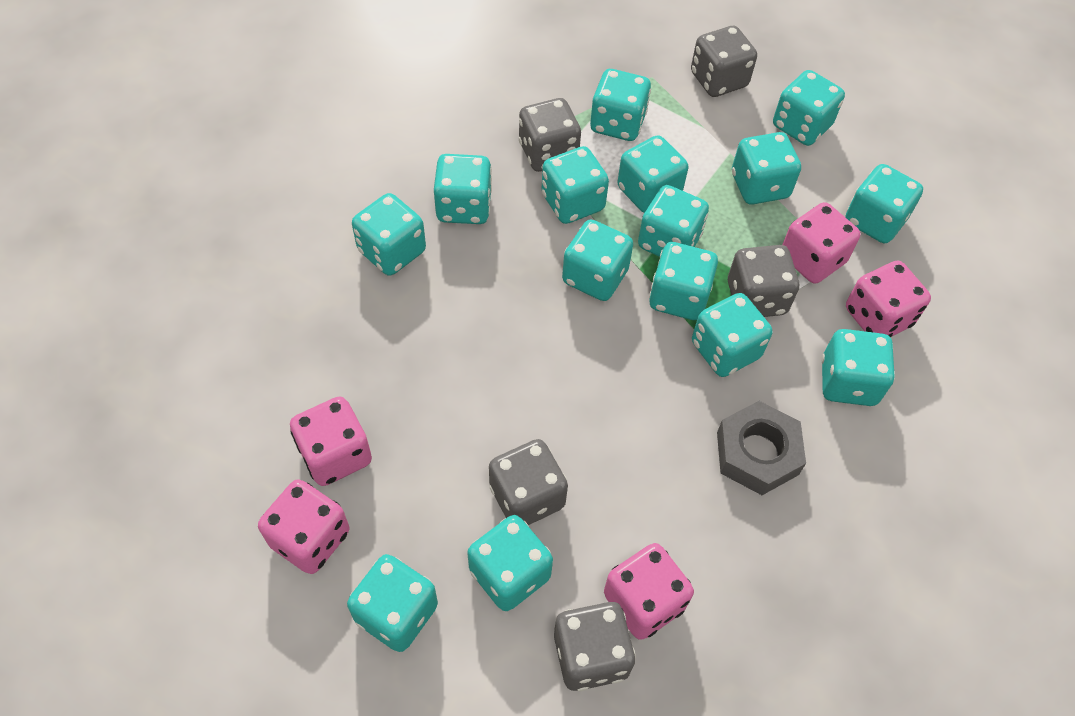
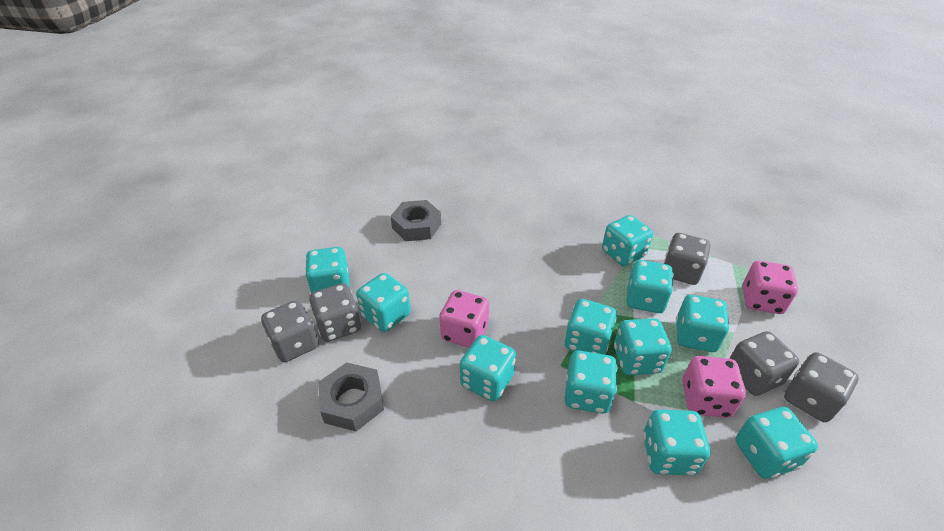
grey nut: 1 -> 2
pink dice: 5 -> 3
turquoise dice: 15 -> 11

